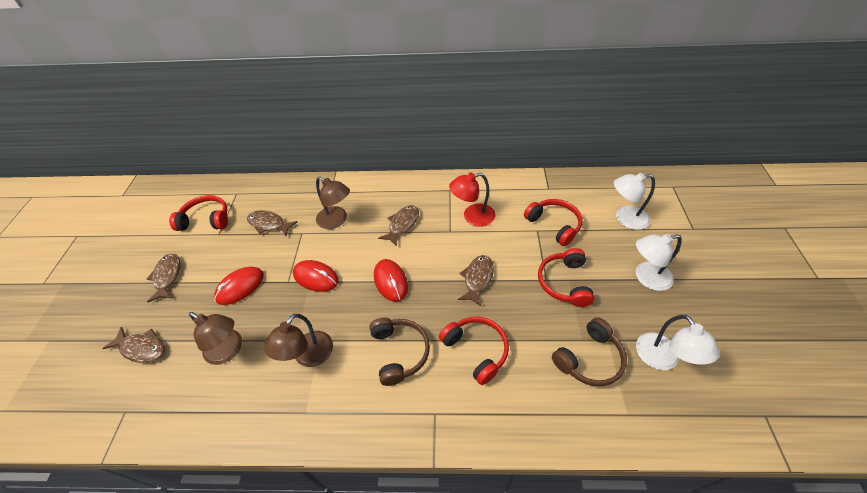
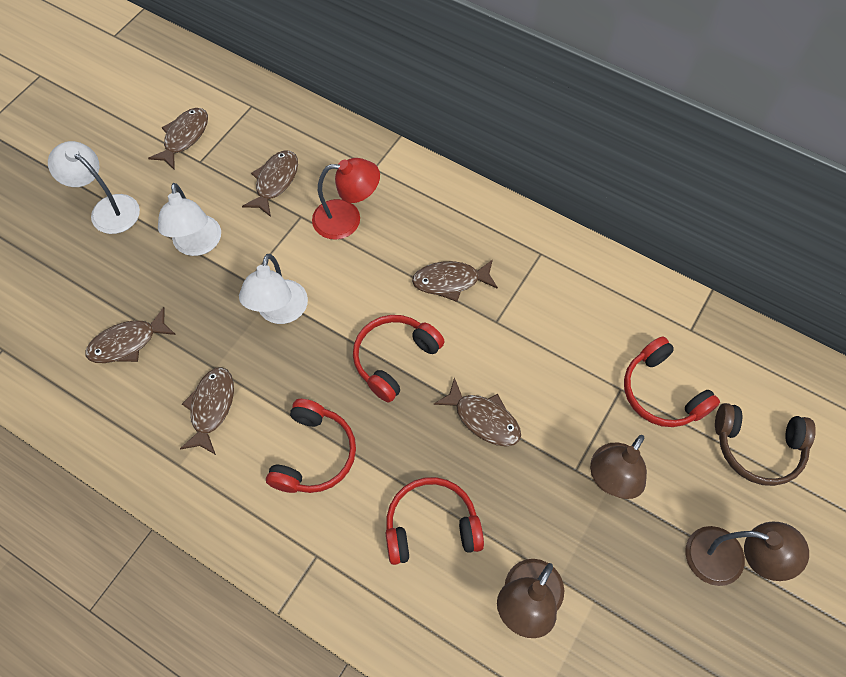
brown fish: 5 -> 6
brown headphones: 2 -> 1
red mouse: 3 -> 0

